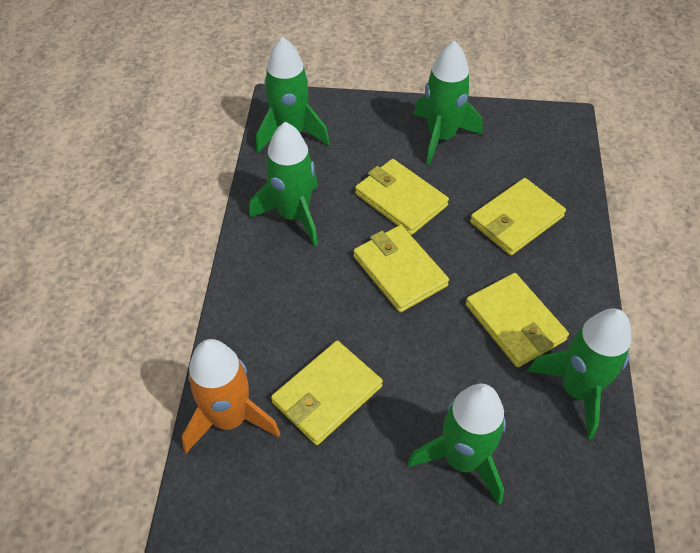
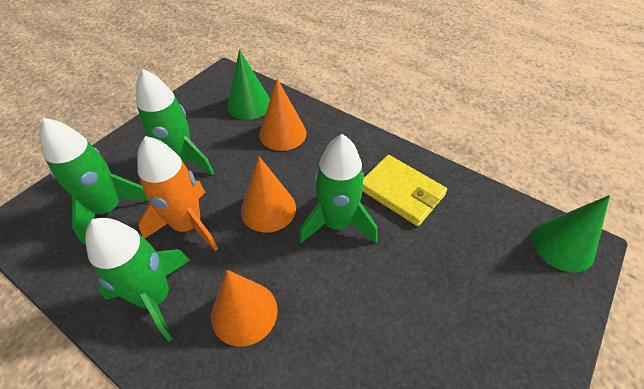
green cone: 0 -> 2
green rocket: 5 -> 4
orange cone: 0 -> 3
yellow wallet: 5 -> 1

